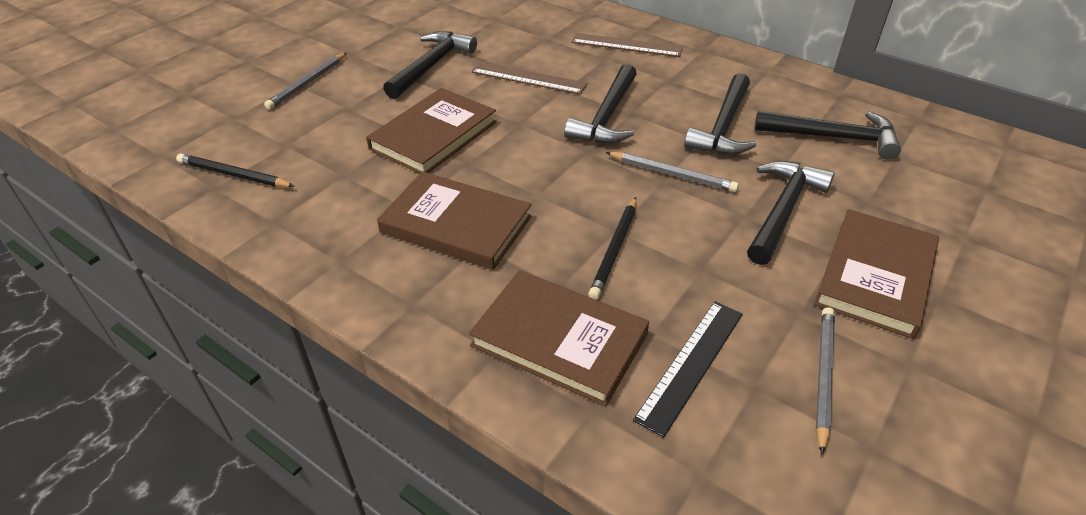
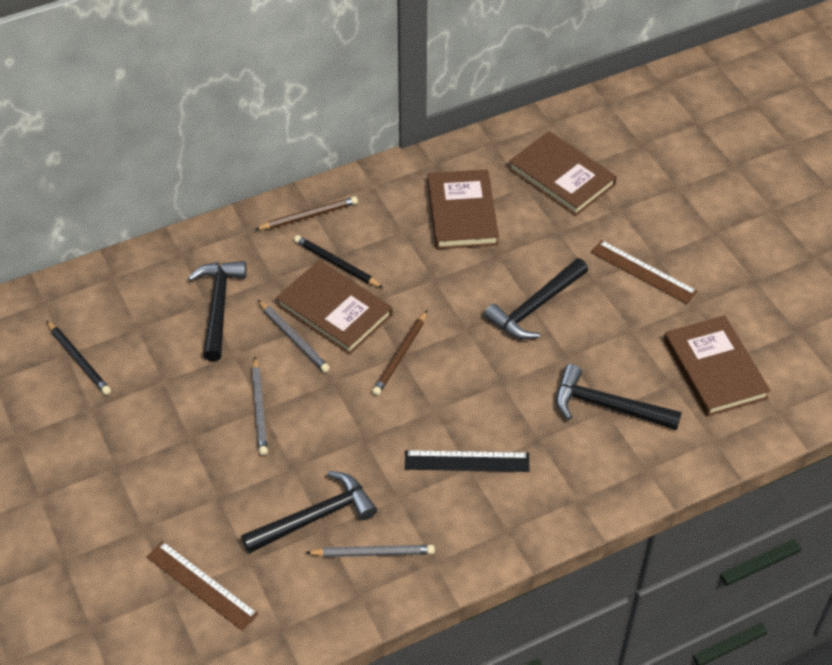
black hammer: 5 -> 4
brown pencil: 0 -> 2

